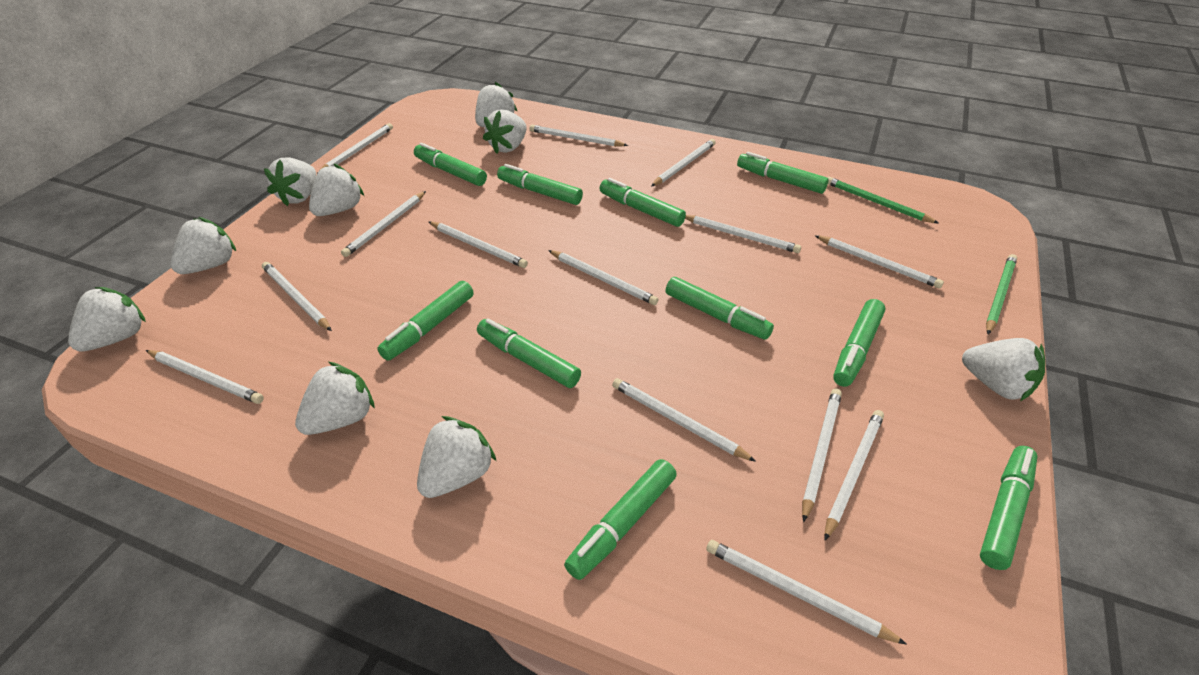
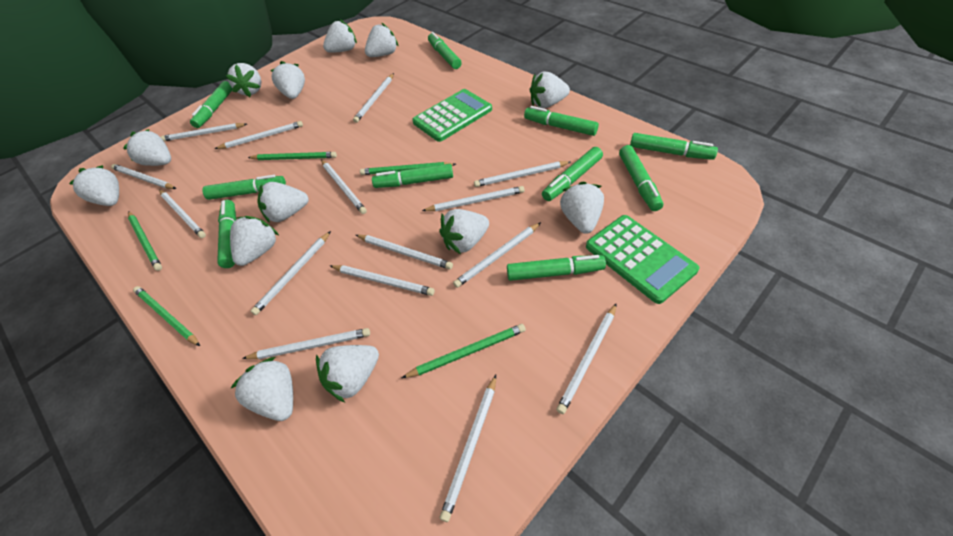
green calculator: 0 -> 2
green pencil: 2 -> 5
white pencil: 14 -> 15
white strawberry: 9 -> 13

